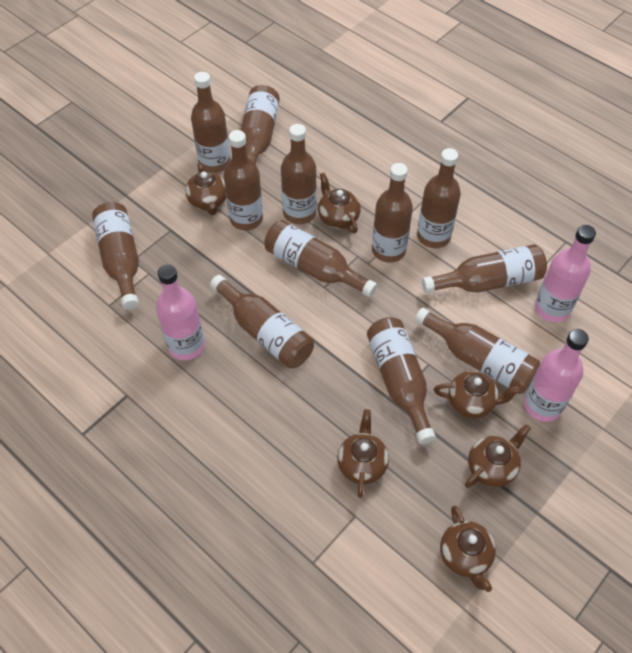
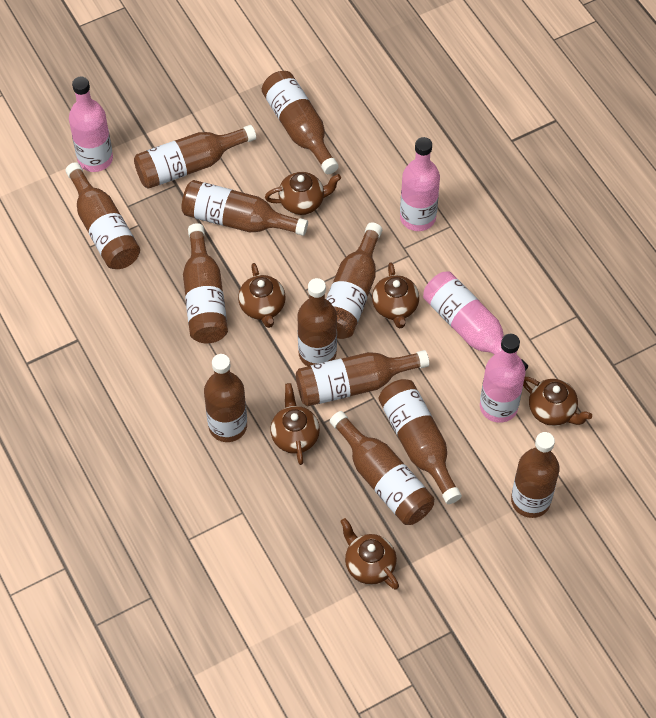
pink bottle: 3 -> 4

